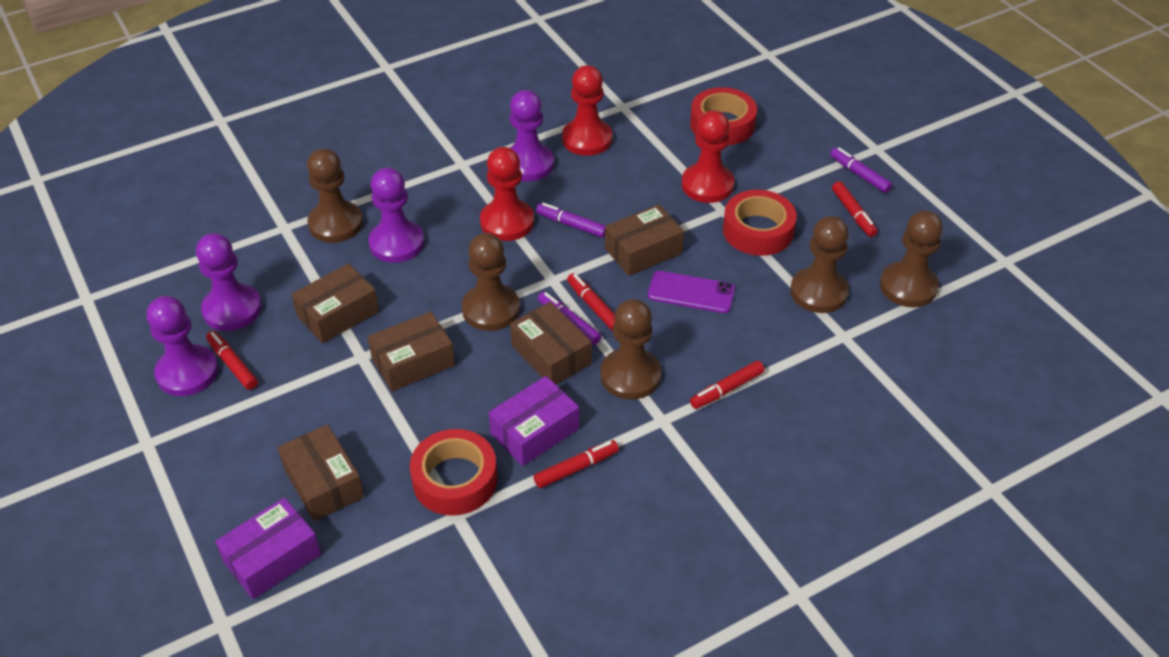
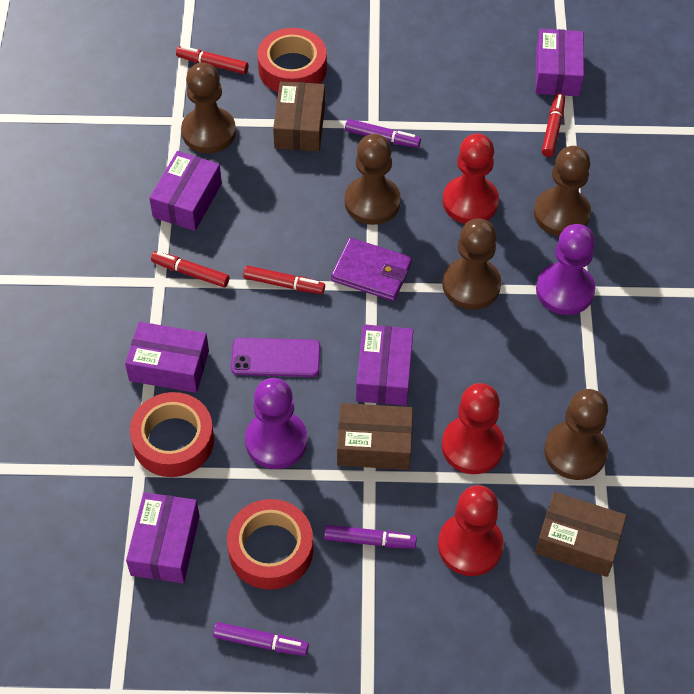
brown box: 5 -> 3
purple box: 2 -> 5
purple pawn: 4 -> 2
purple wallet: 0 -> 1
red marker: 5 -> 4

